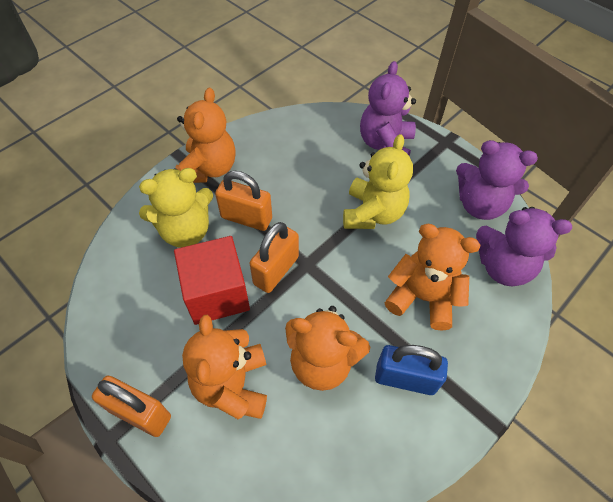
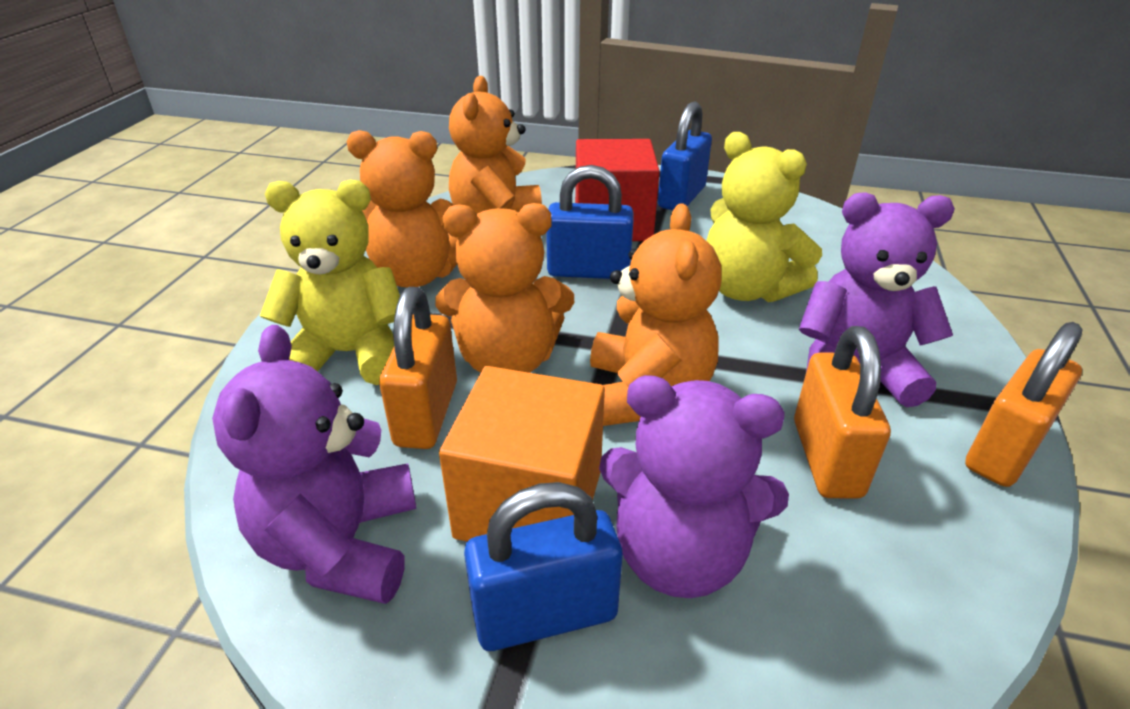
blue padlock: 1 -> 3
orange cube: 0 -> 1

